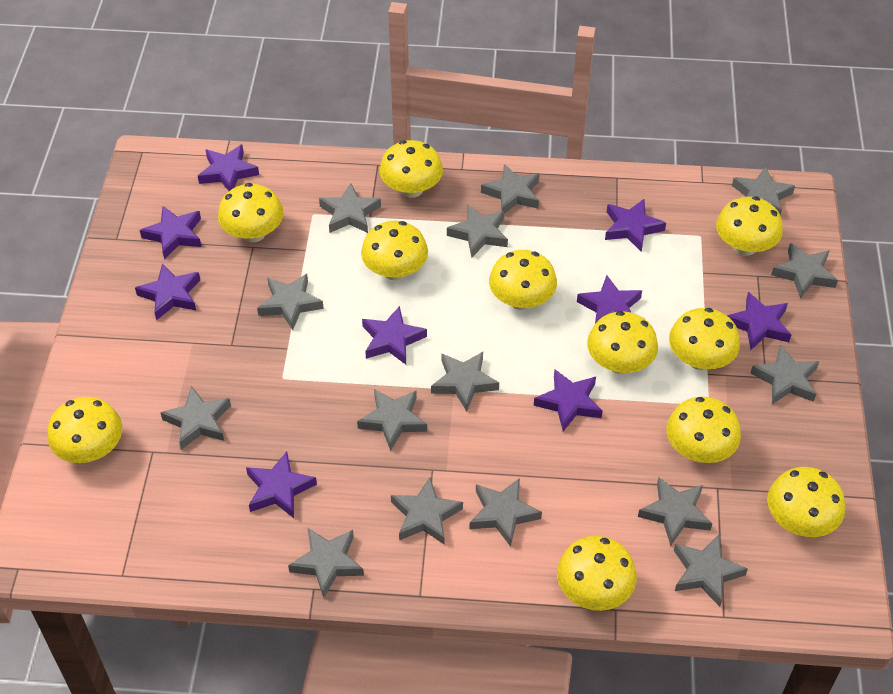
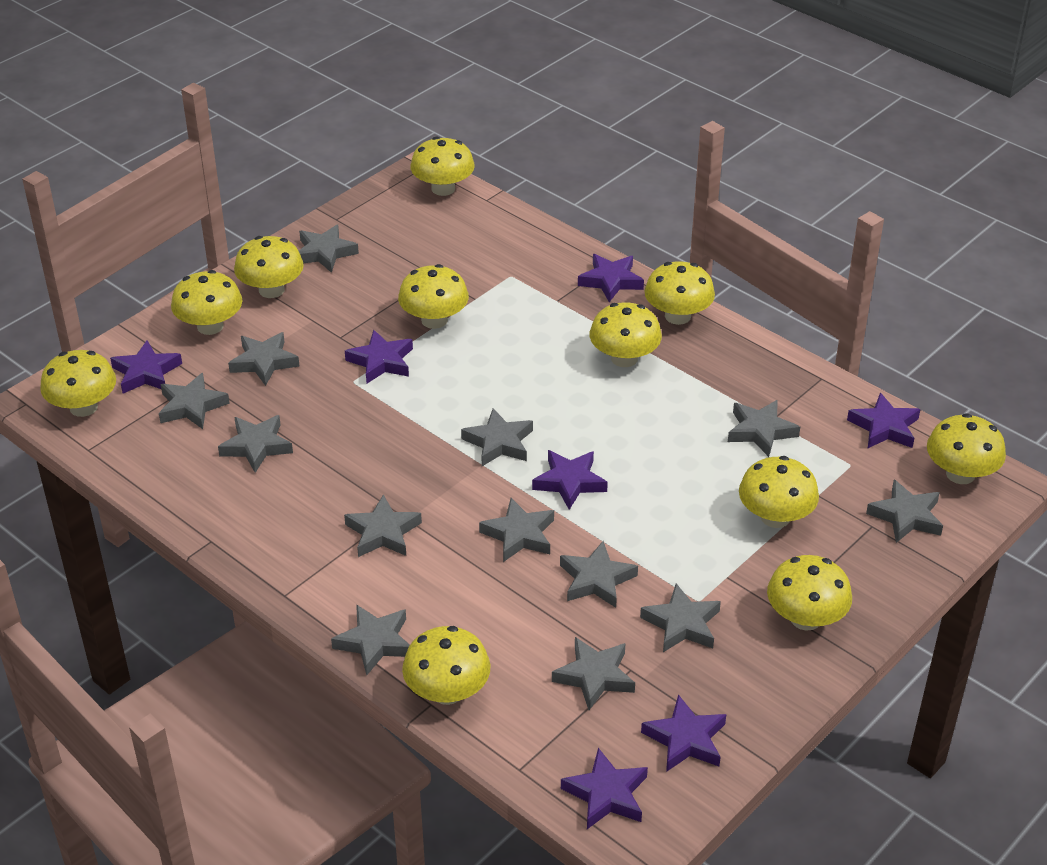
grey star: 15 -> 13
purple star: 9 -> 7

